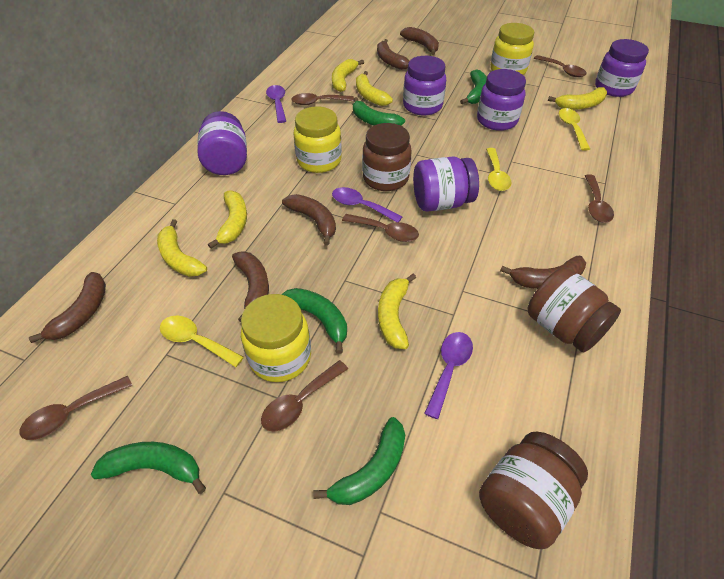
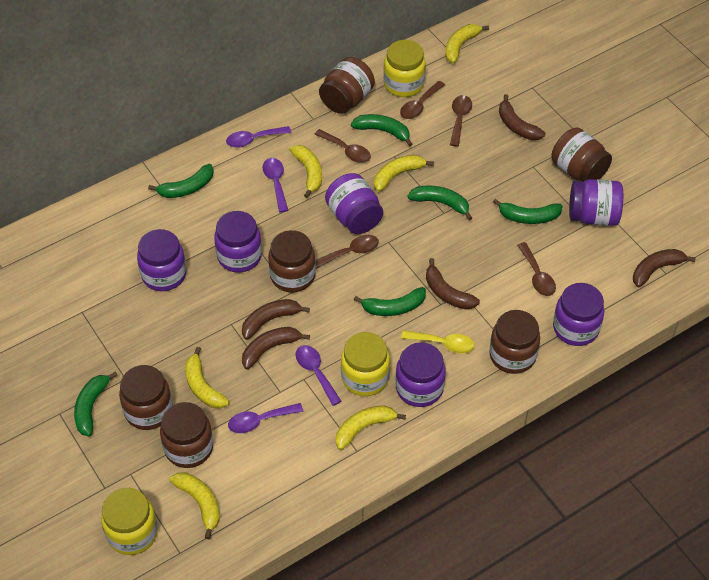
brown banana: 6 -> 5
brown jar: 3 -> 6
brown spoon: 6 -> 5
green banana: 5 -> 6
purple jar: 5 -> 6
purple spoon: 3 -> 4
yellow spoon: 3 -> 1

